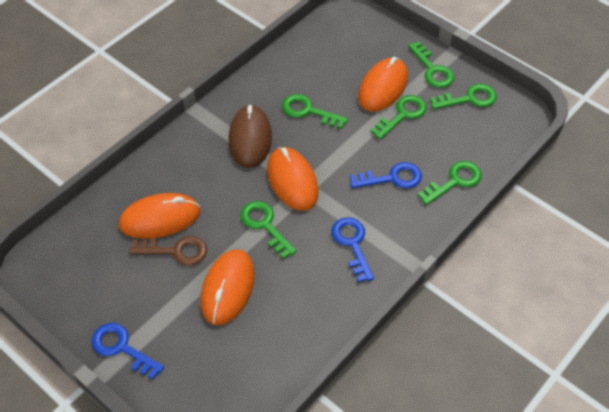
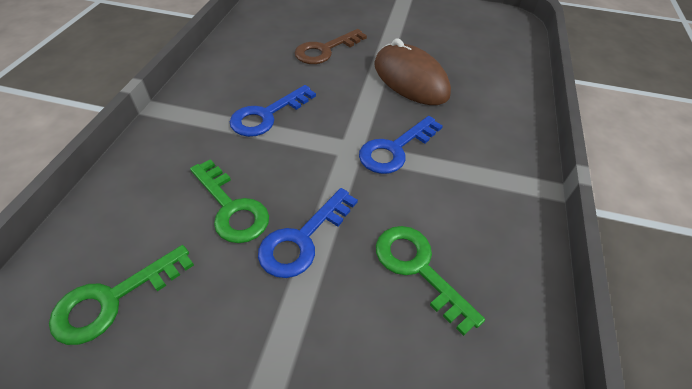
green key: 6 -> 3
orange mouse: 4 -> 0

